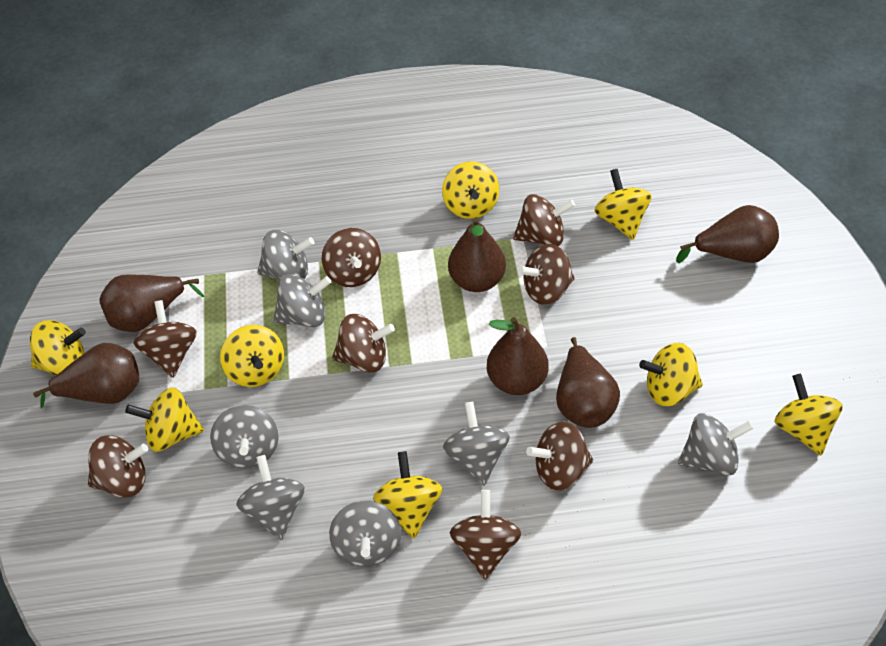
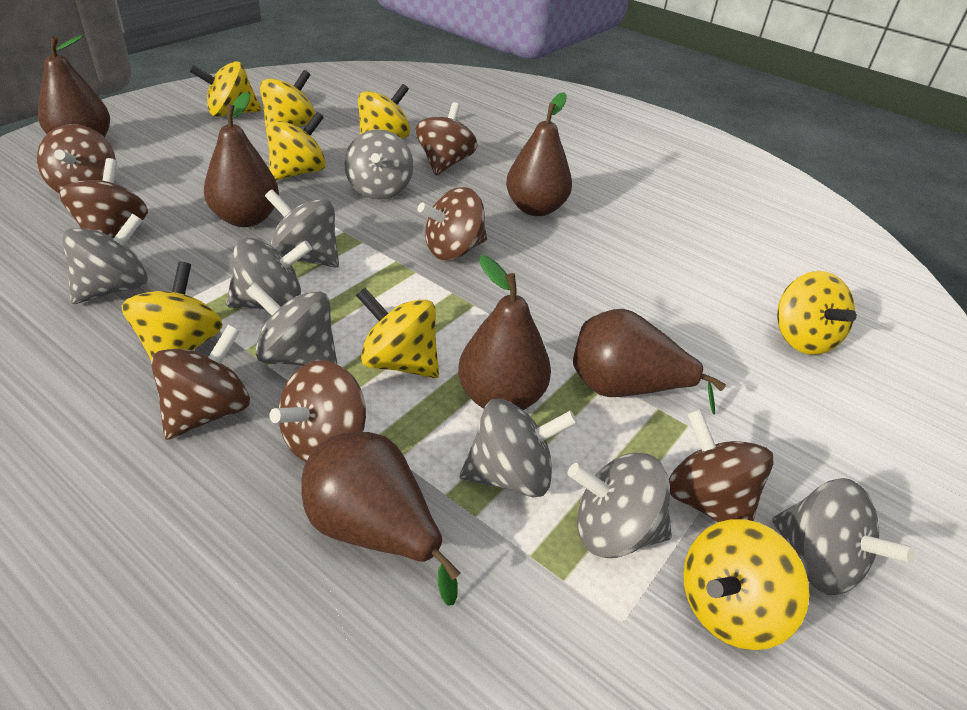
brown spinning top: 8 -> 7
grey spinning top: 7 -> 8

